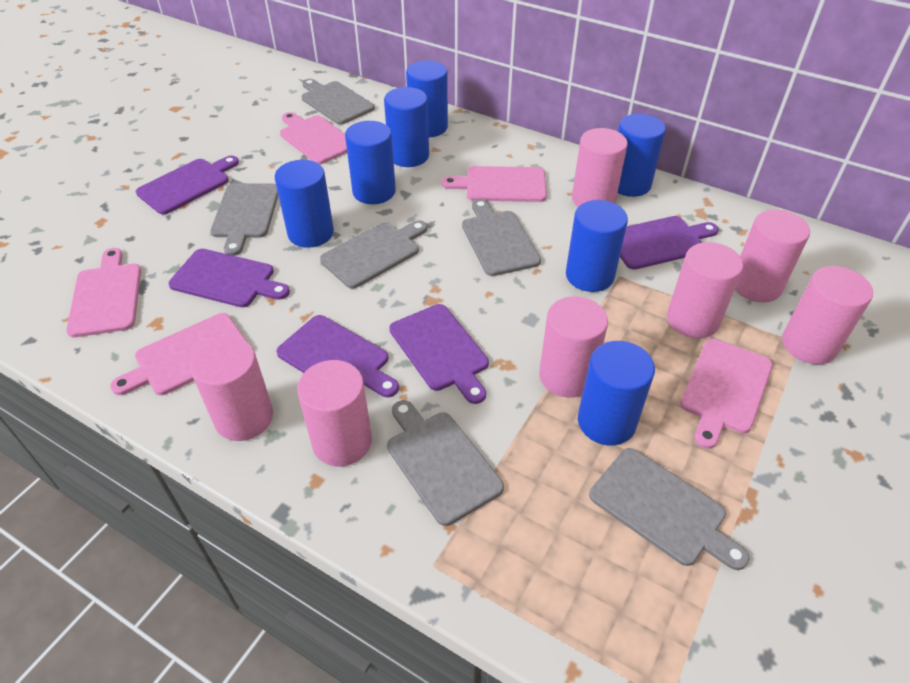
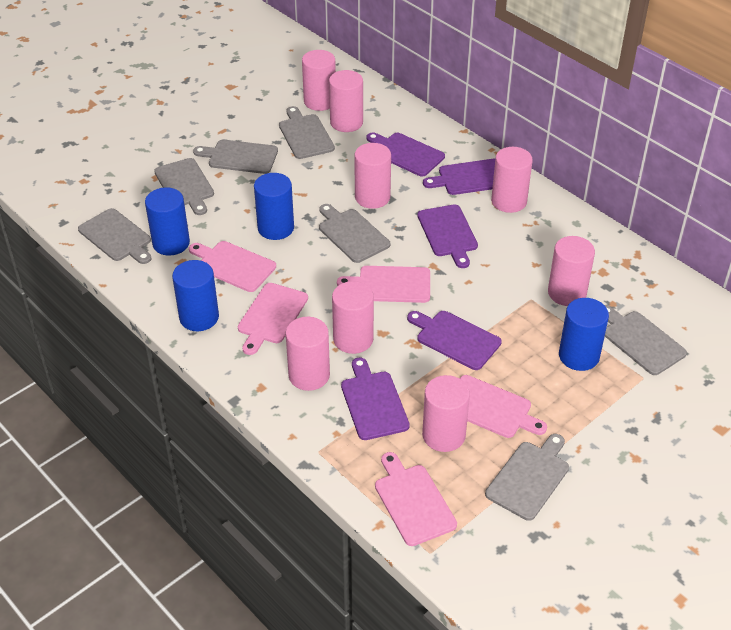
blue cylinder: 7 -> 4
grey cutting board: 6 -> 7
pink cylinder: 7 -> 8

